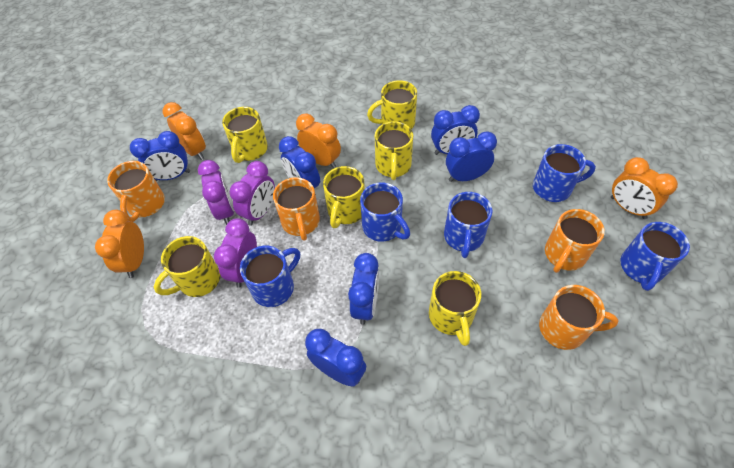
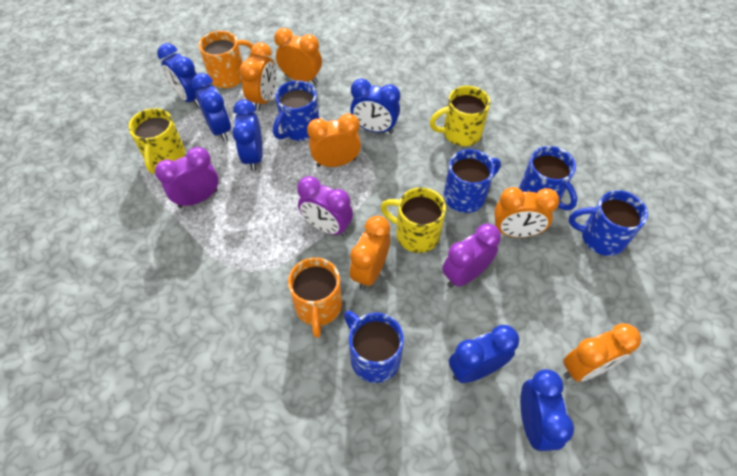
orange clock: 4 -> 6
orange mug: 4 -> 2
yellow mug: 6 -> 3

